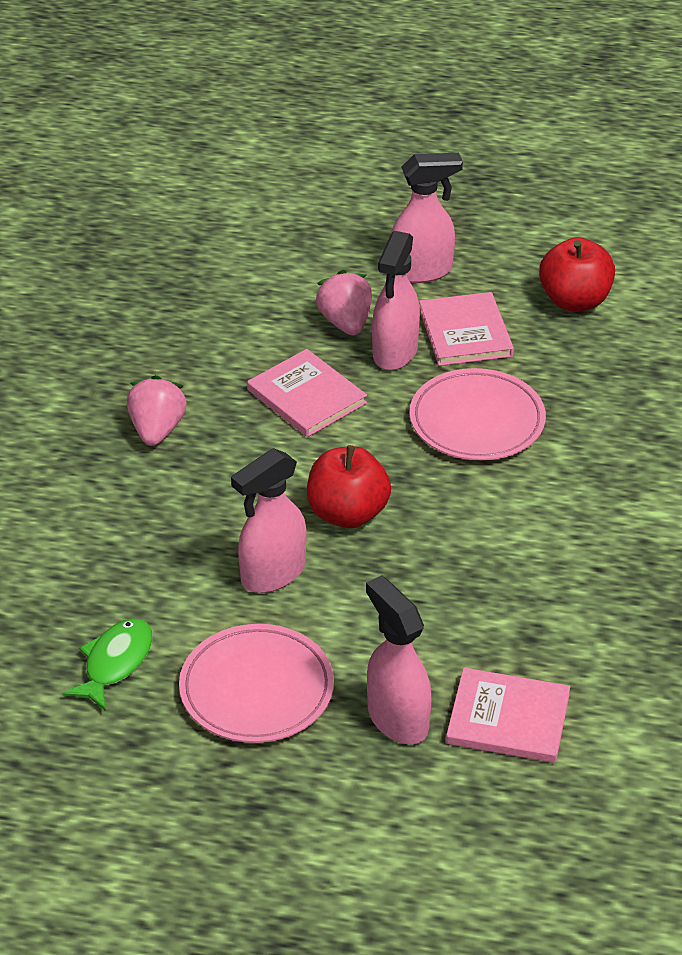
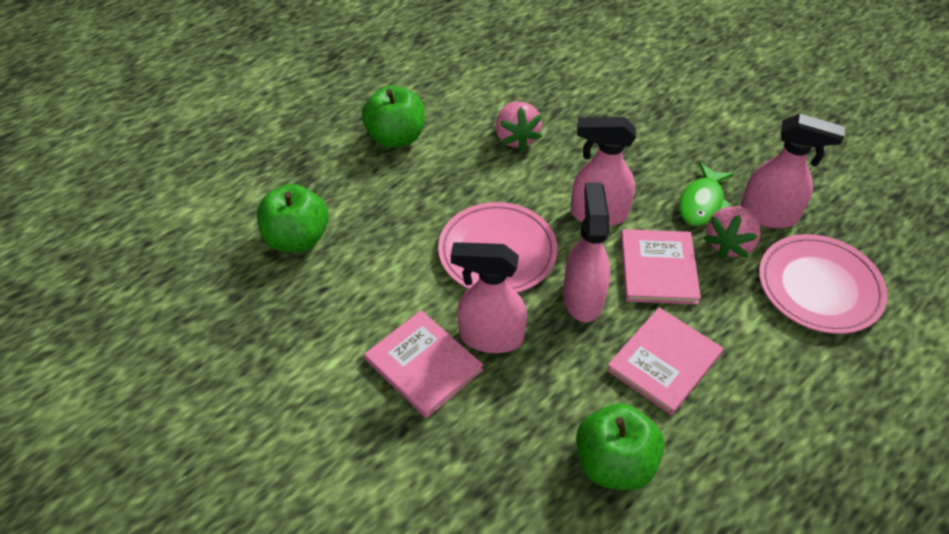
green apple: 0 -> 3
red apple: 2 -> 0

